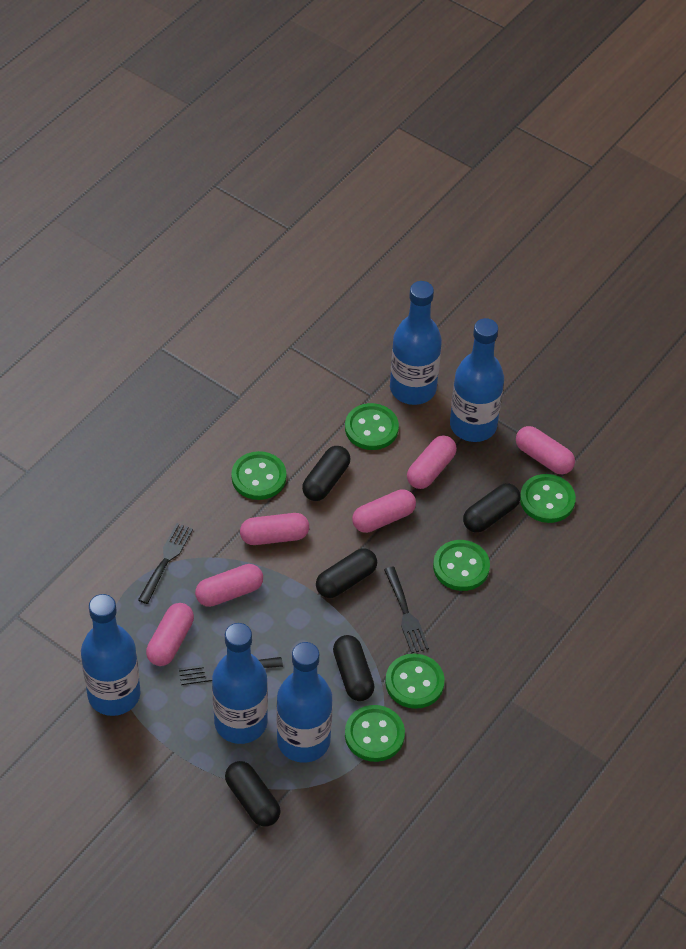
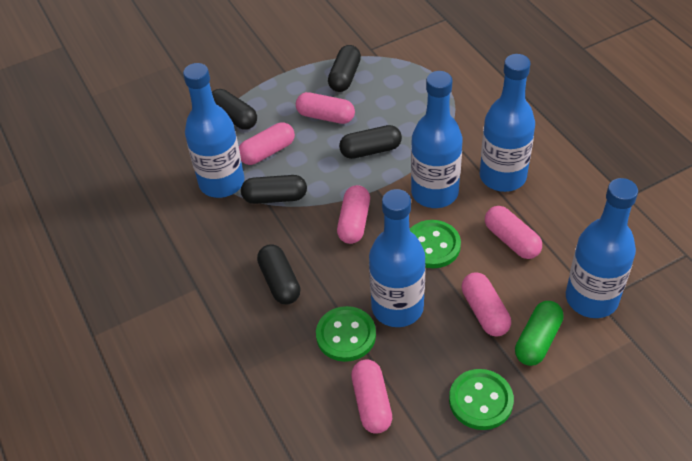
black fork: 3 -> 0
green button: 6 -> 3
green capsule: 0 -> 1

